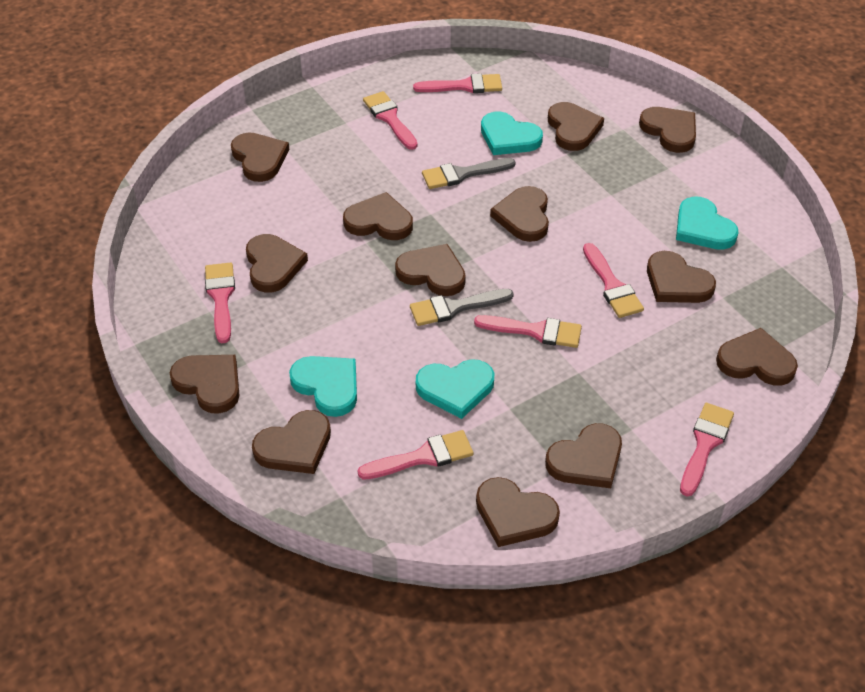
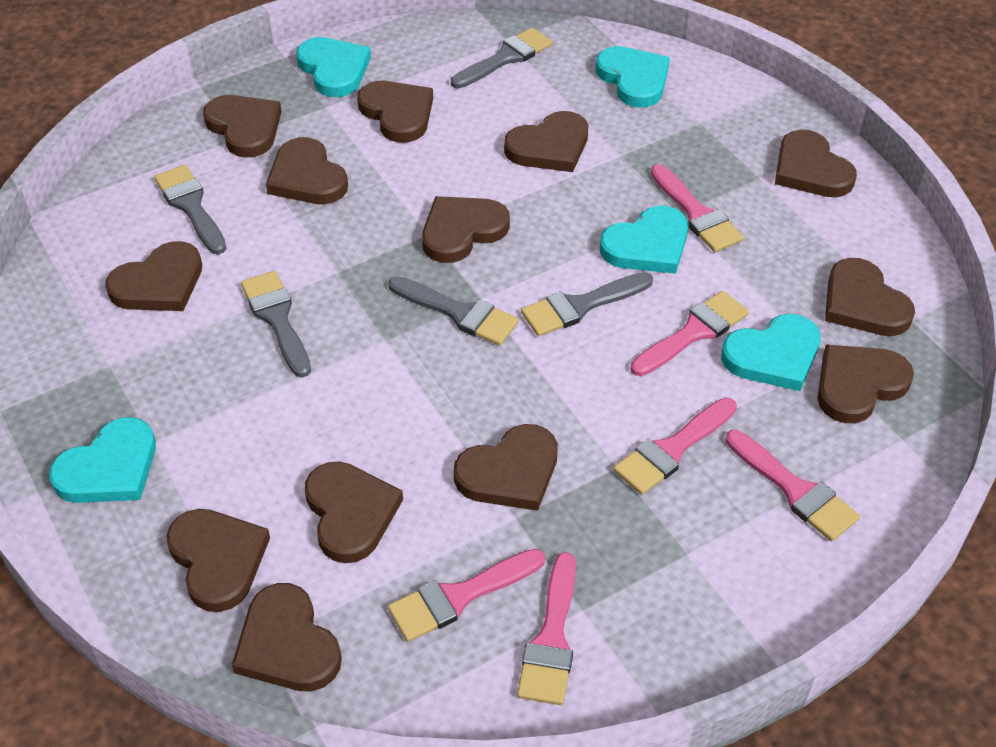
grey brush: 2 -> 5
pink brush: 7 -> 6
turquoise heart: 4 -> 5

